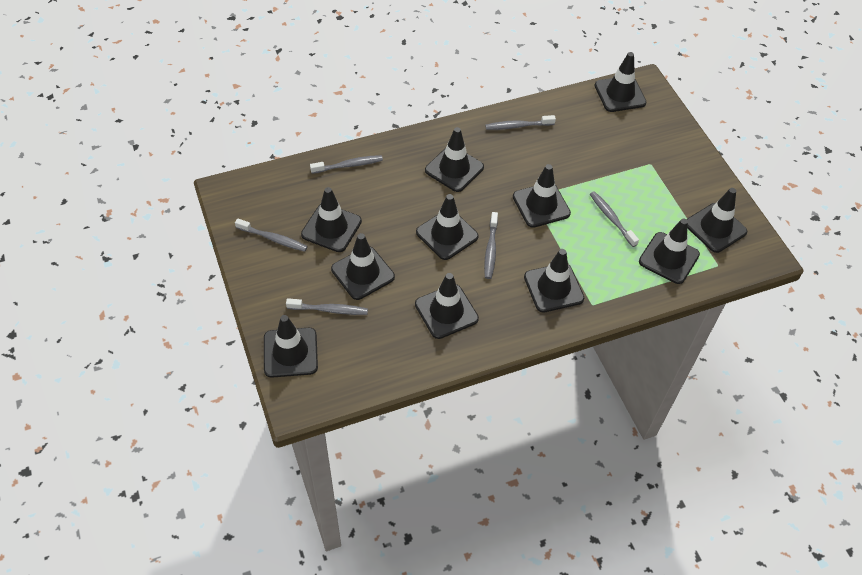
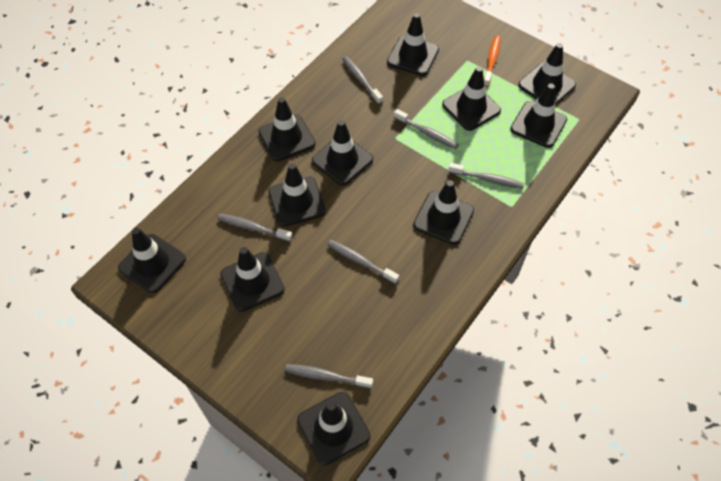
orange toothbrush: 0 -> 1

